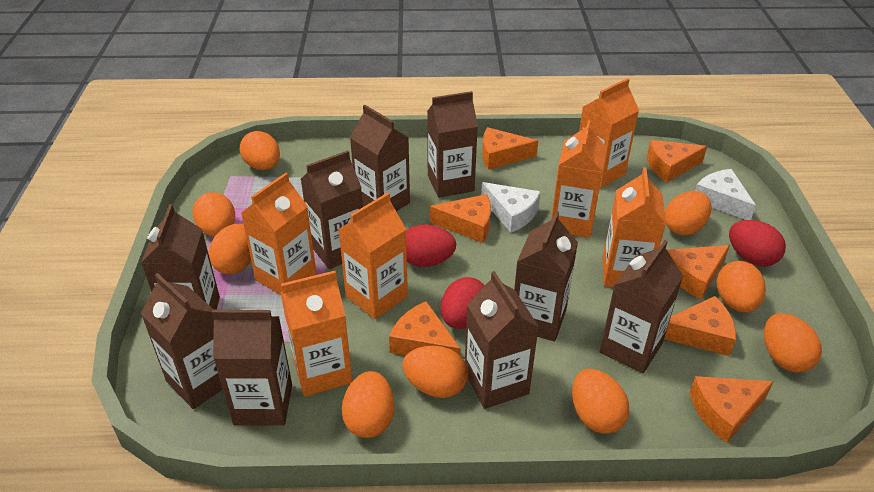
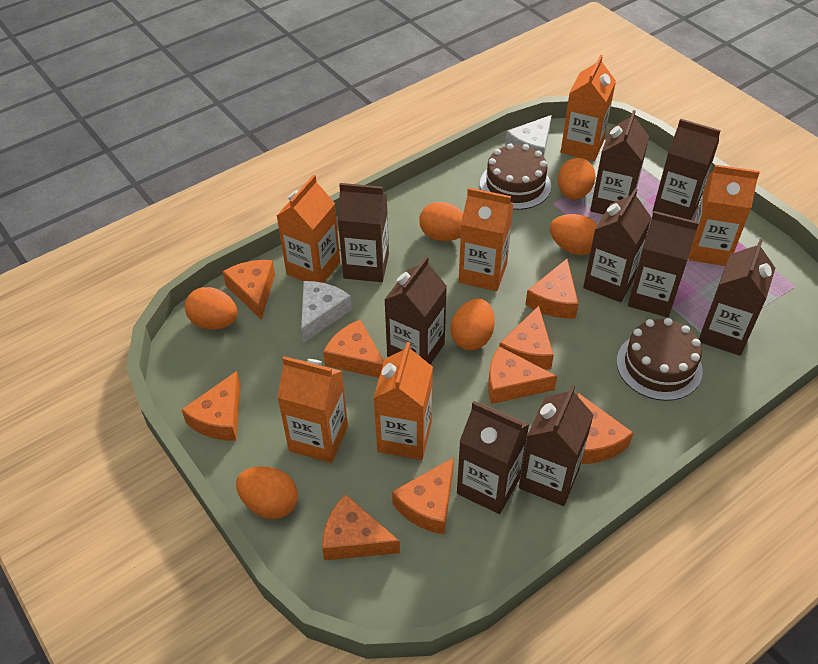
brown cake: 0 -> 2
orange cheese: 7 -> 9
orange egg: 9 -> 6
red egg: 3 -> 0

